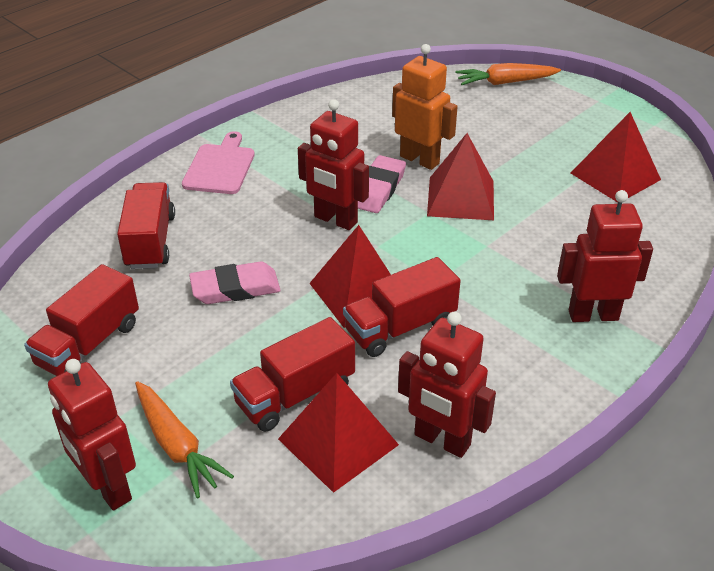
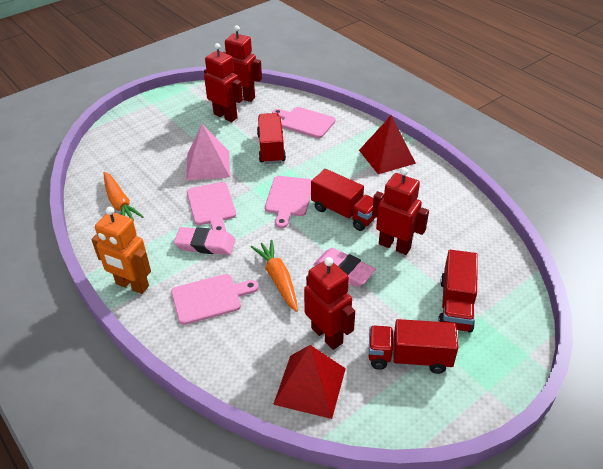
pink cutting board: 1 -> 4
pink pyramid: 0 -> 1
red pyramid: 4 -> 2

